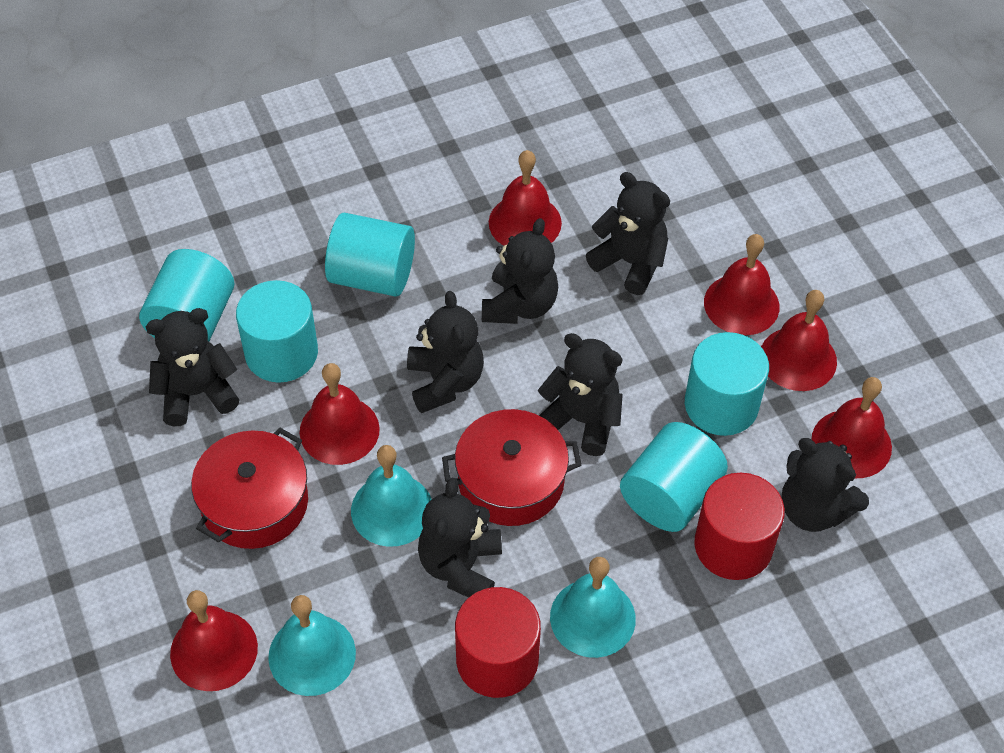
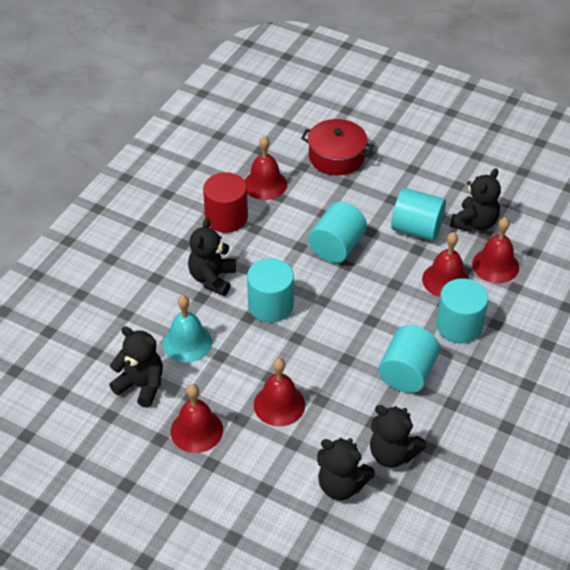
black teddy bear: 7 -> 5
red bell: 6 -> 5
red cylinder: 2 -> 1
red pot: 2 -> 1
turquoise bell: 3 -> 1

